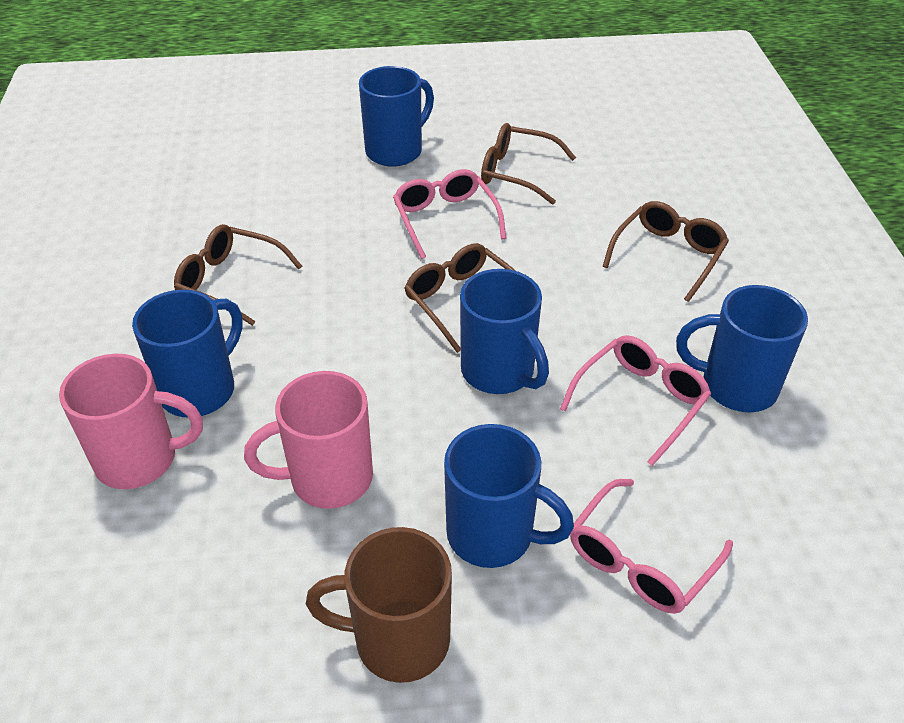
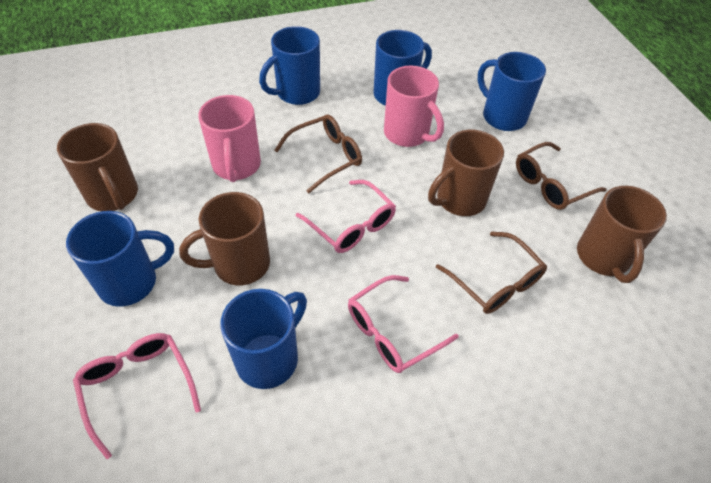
brown glasses: 4 -> 3
brown mug: 1 -> 4

